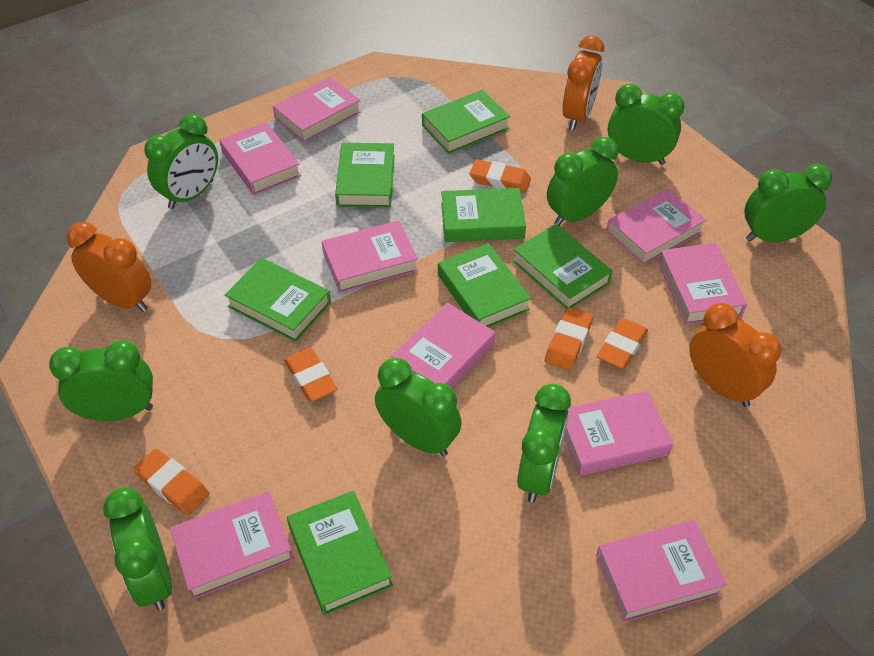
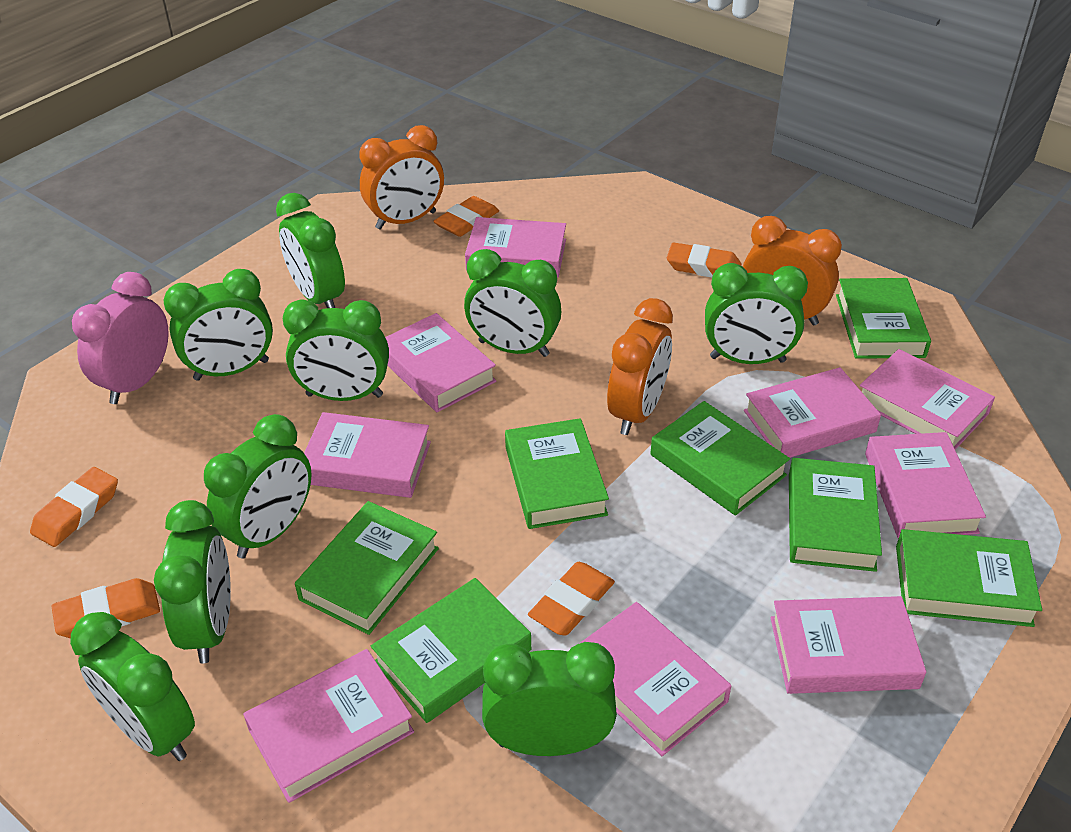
green clock: 8 -> 9
pink clock: 0 -> 1

